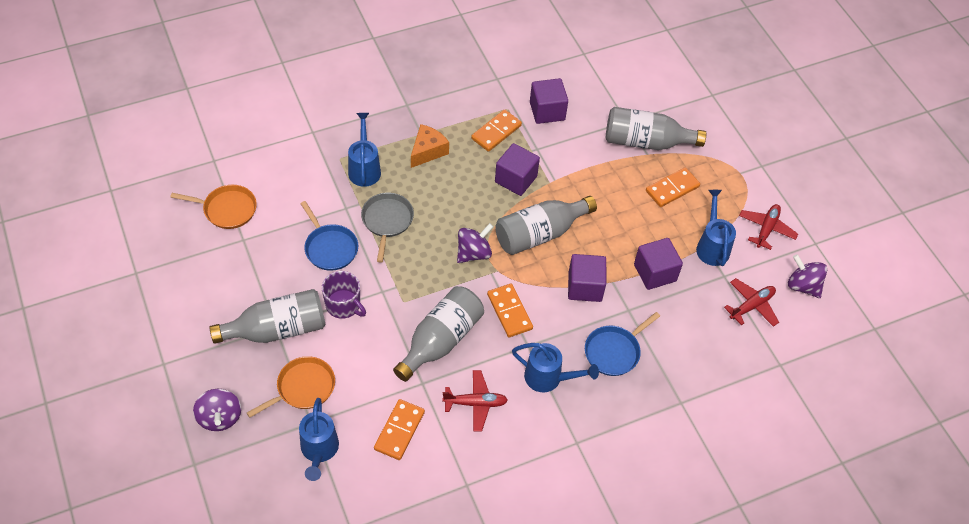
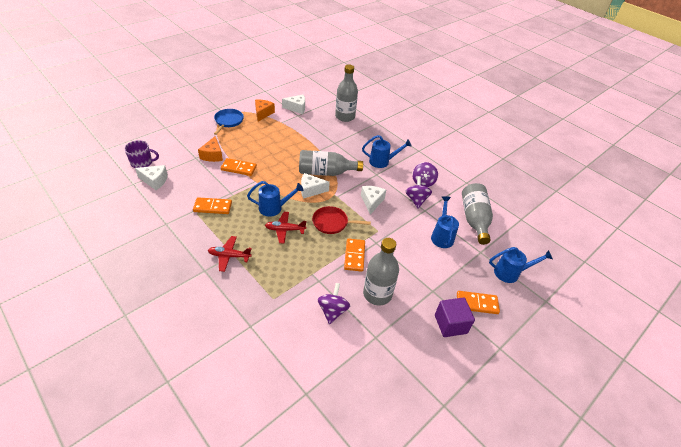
blue pan: 2 -> 1
grey pan: 1 -> 0
orange cheese: 1 -> 2
orange pan: 2 -> 0
purple cube: 4 -> 1
red pan: 0 -> 1
red plane: 3 -> 2
white cheese: 0 -> 4

